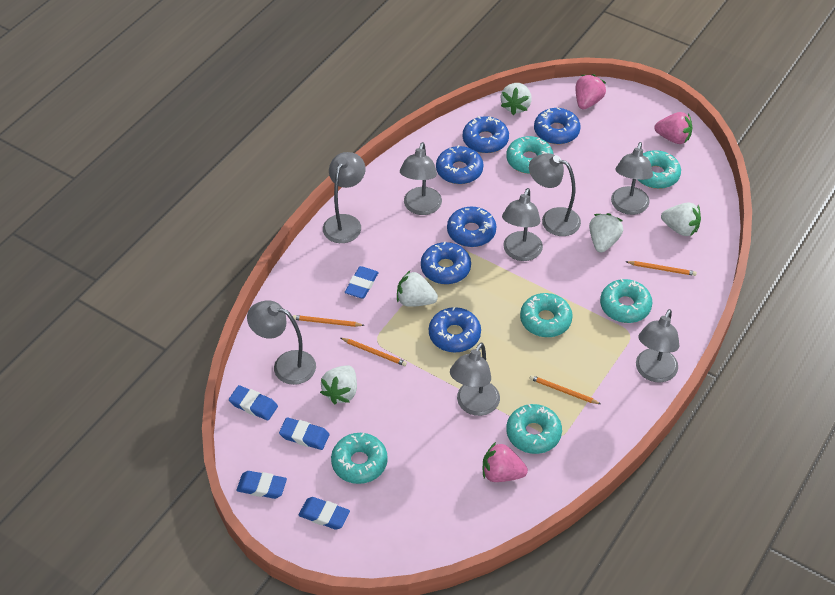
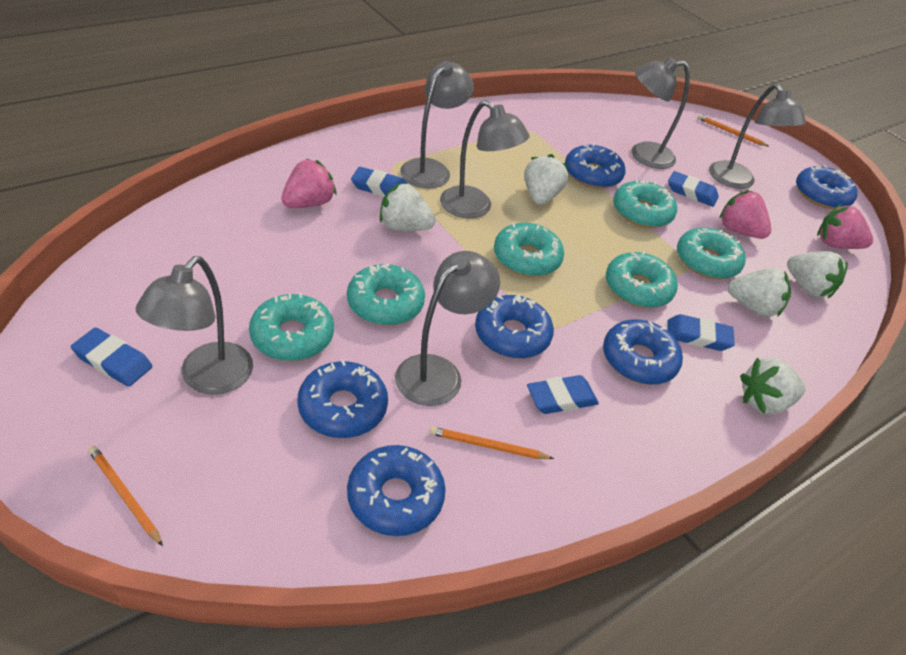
grey lamp: 8 -> 6
orange pencil: 4 -> 3

